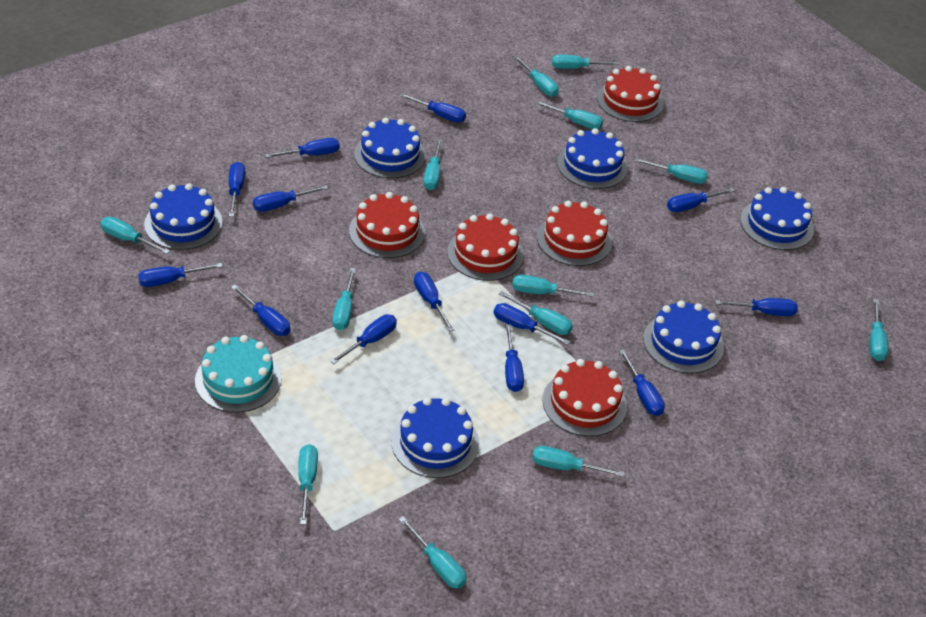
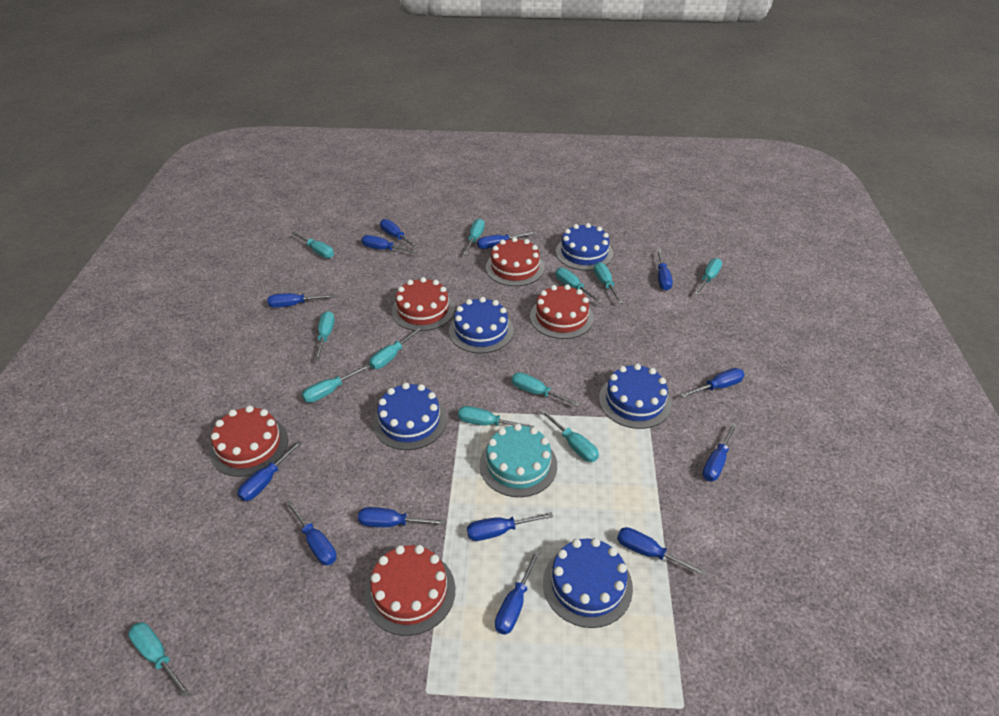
blue cake: 6 -> 5
turquoise screwdriver: 13 -> 12

